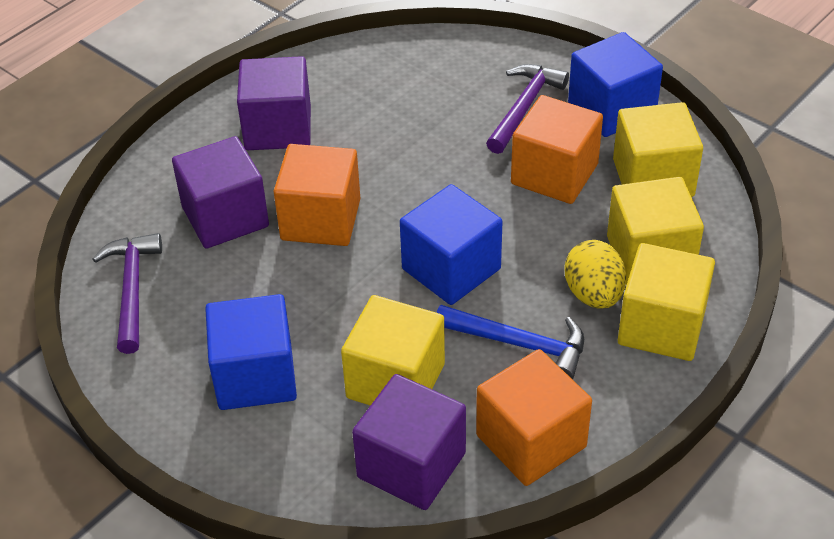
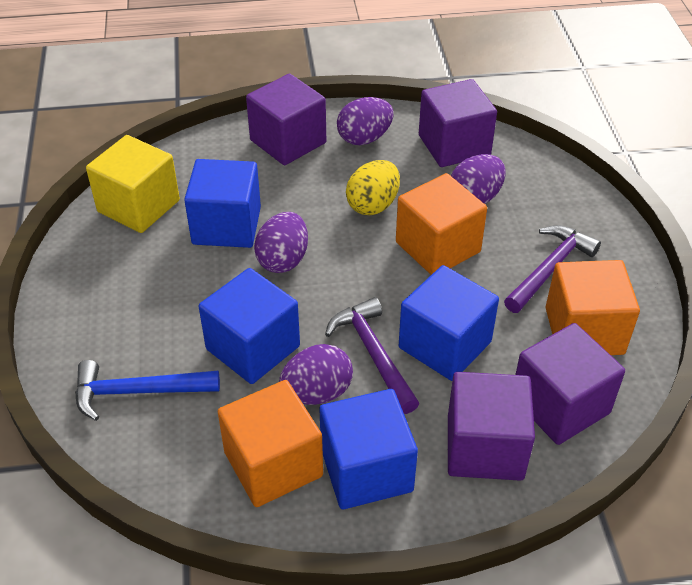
blue cube: 3 -> 4
purple cube: 3 -> 4
purple egg: 0 -> 4
yellow cube: 4 -> 1

